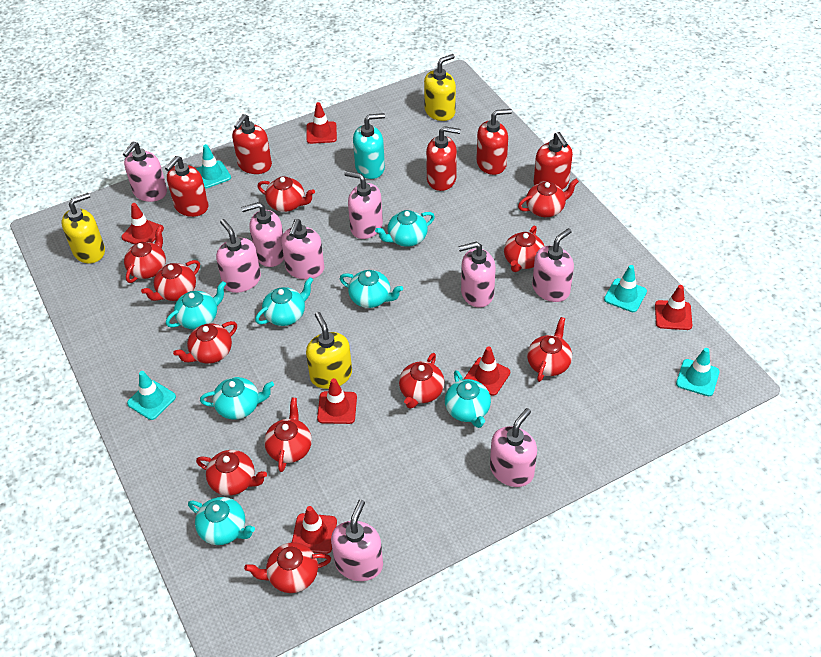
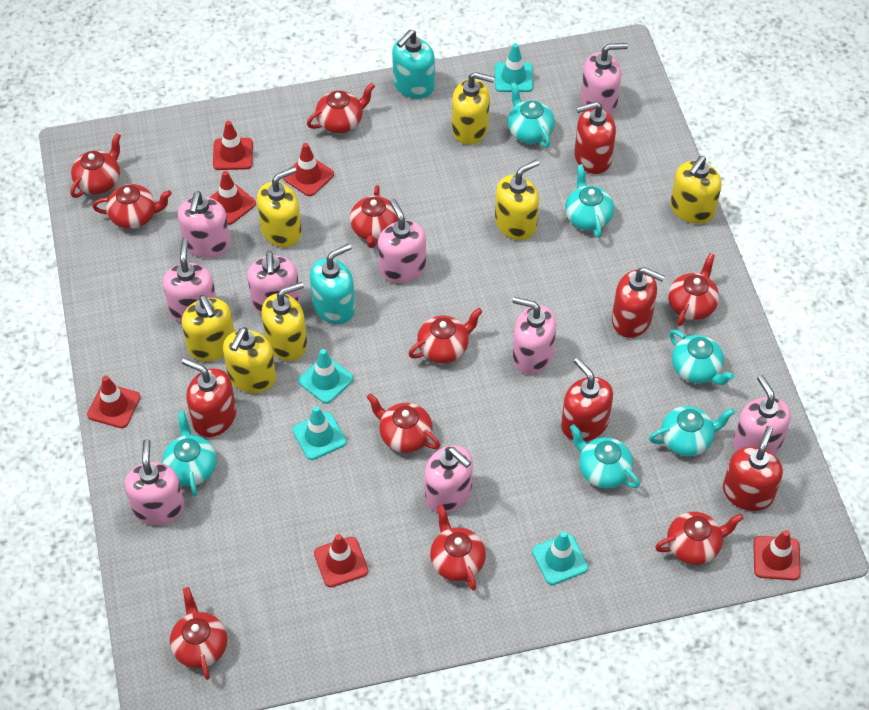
red teapot: 11 -> 10
turquoise soap dispenser: 1 -> 2
turquoise teapot: 7 -> 6
yellow soap dispenser: 3 -> 7

